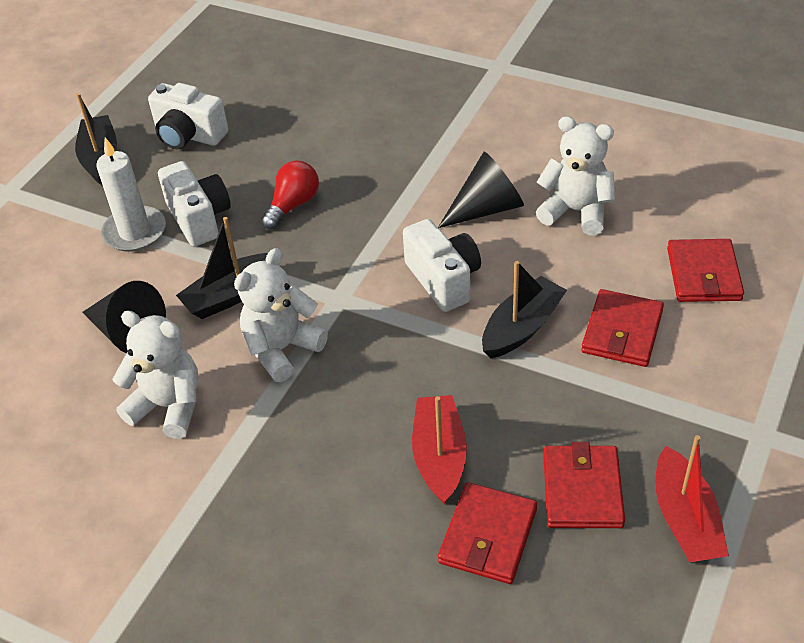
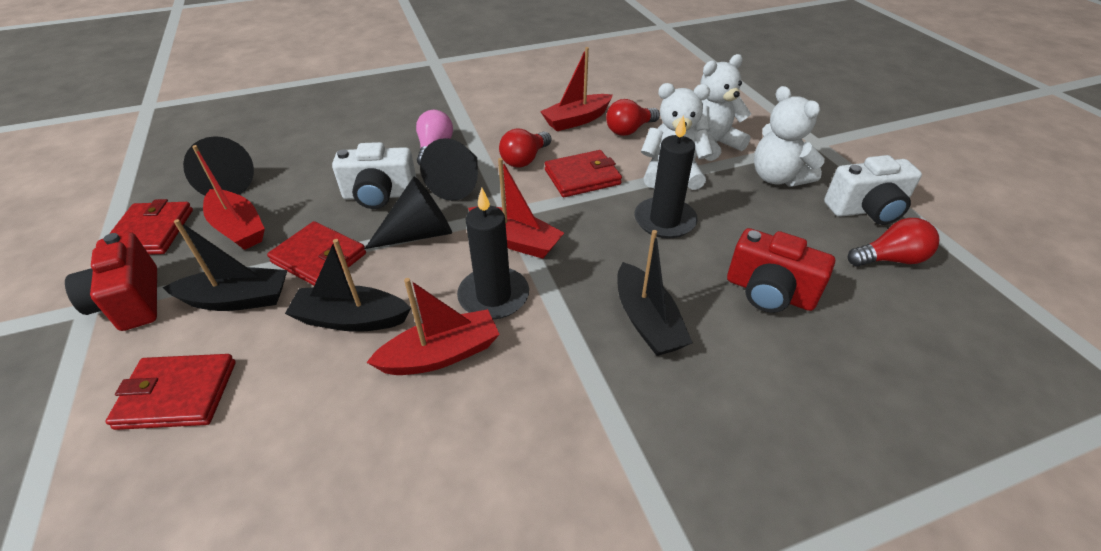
black candle: 0 -> 2
black cone: 2 -> 3
pink light bulb: 0 -> 1
red boat: 2 -> 4
red camera: 0 -> 2
red light bulb: 1 -> 3
white camera: 3 -> 2
white candle: 1 -> 0

